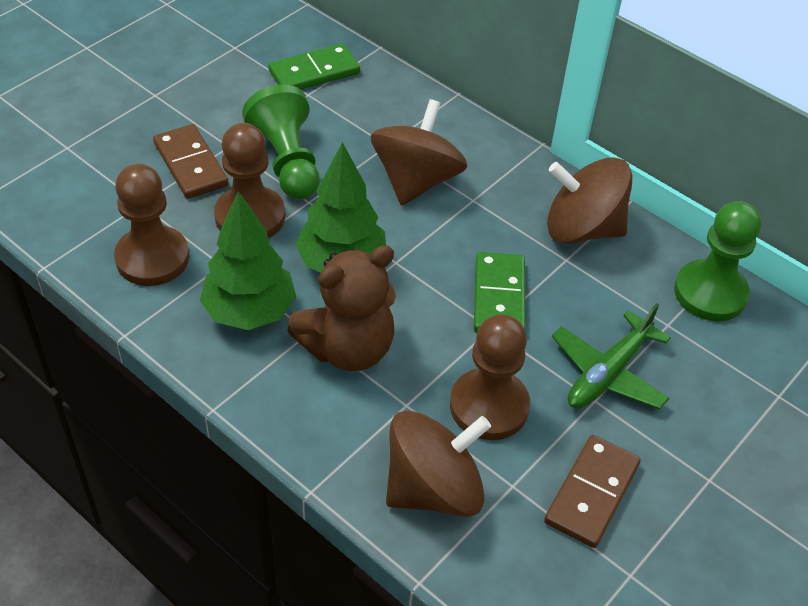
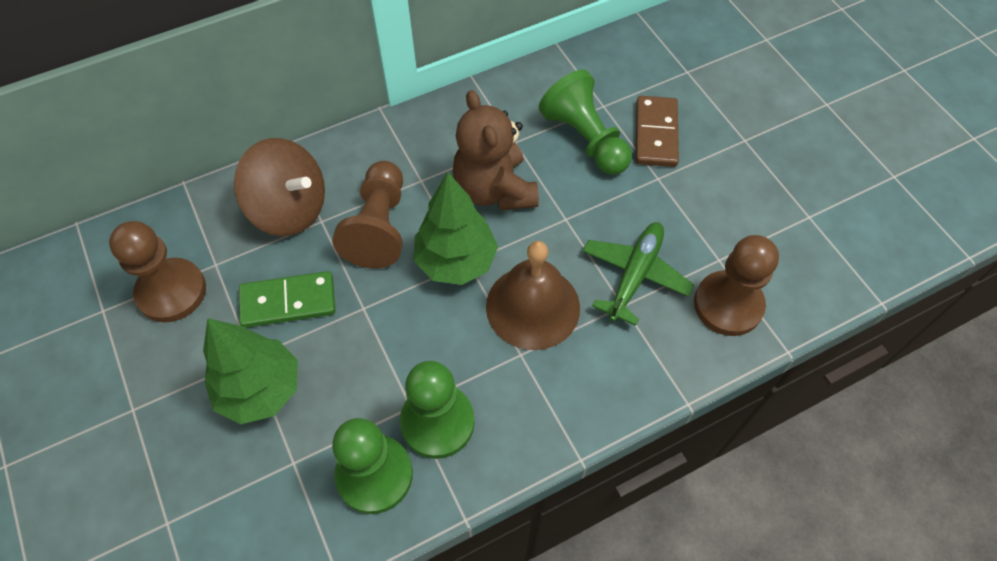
brown bell: 0 -> 1
brown domino: 2 -> 1
brown spinning top: 3 -> 1
green domino: 2 -> 1
green pawn: 2 -> 3

